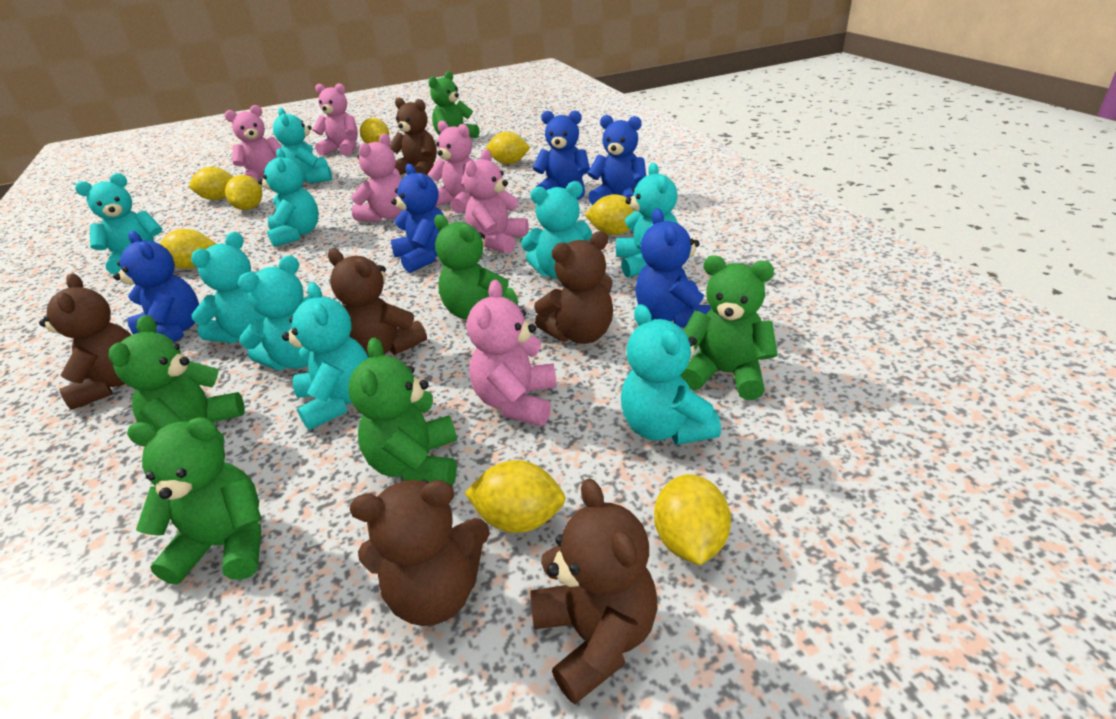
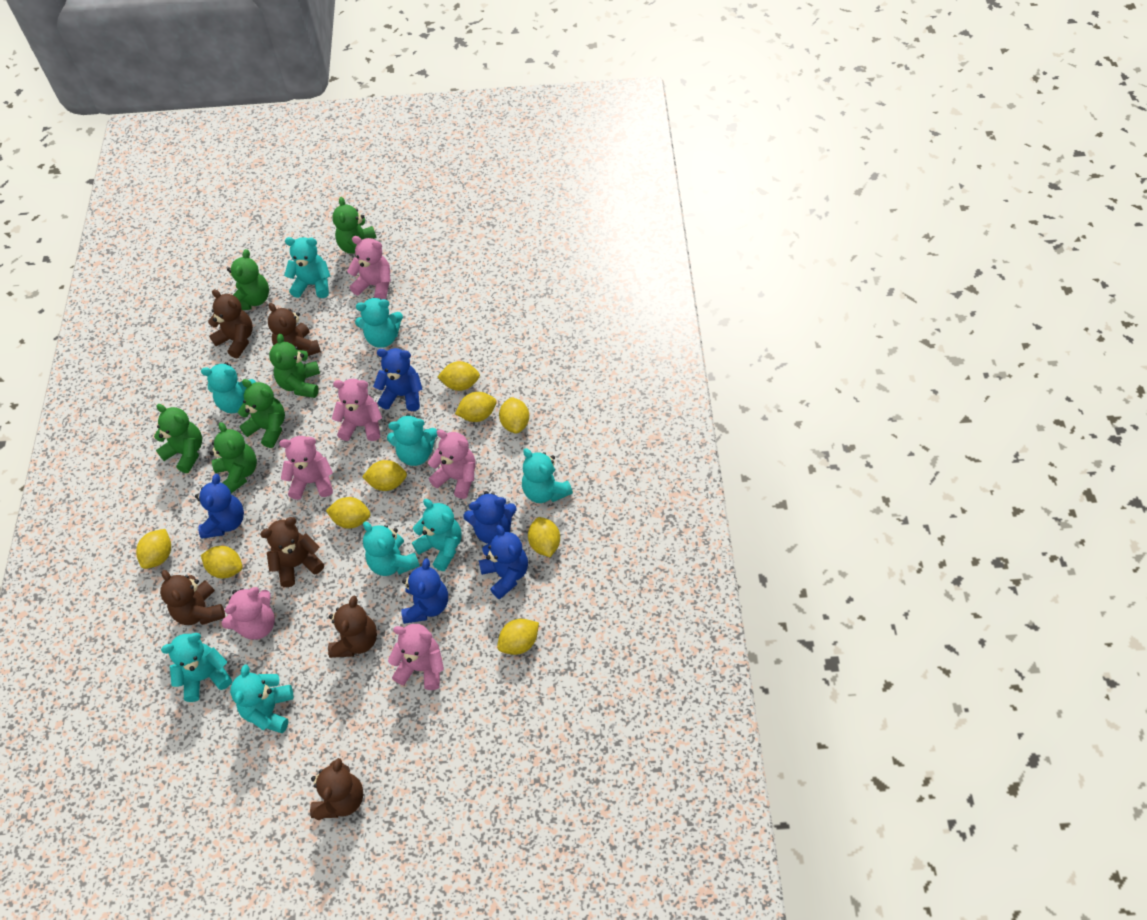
yellow lemon: 8 -> 9

